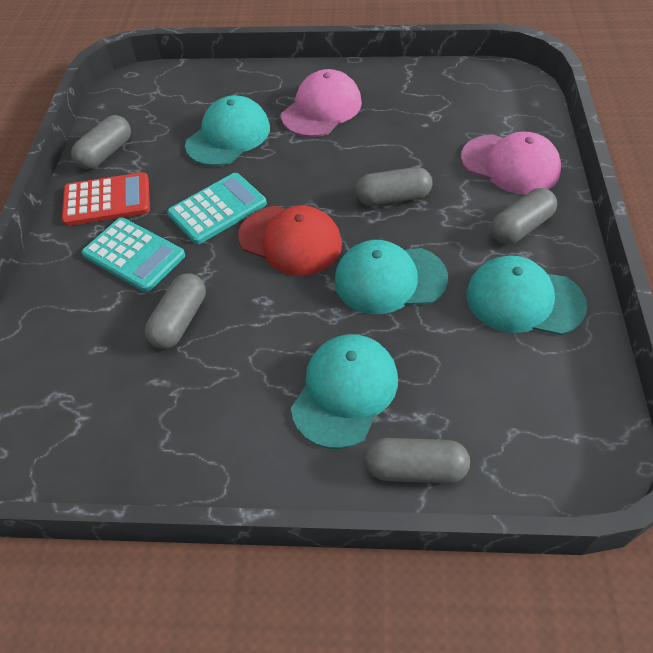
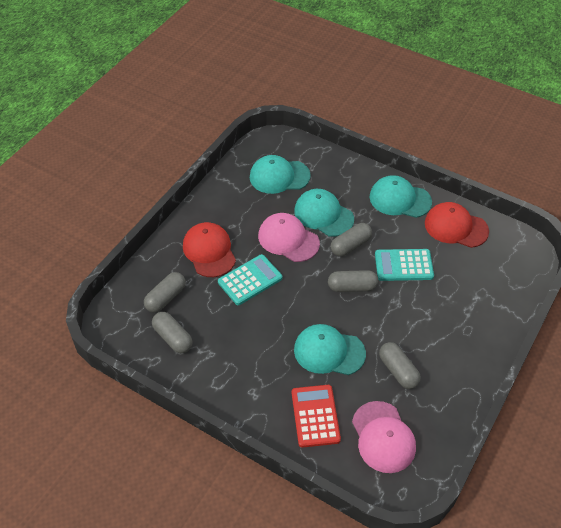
red cap: 1 -> 2

